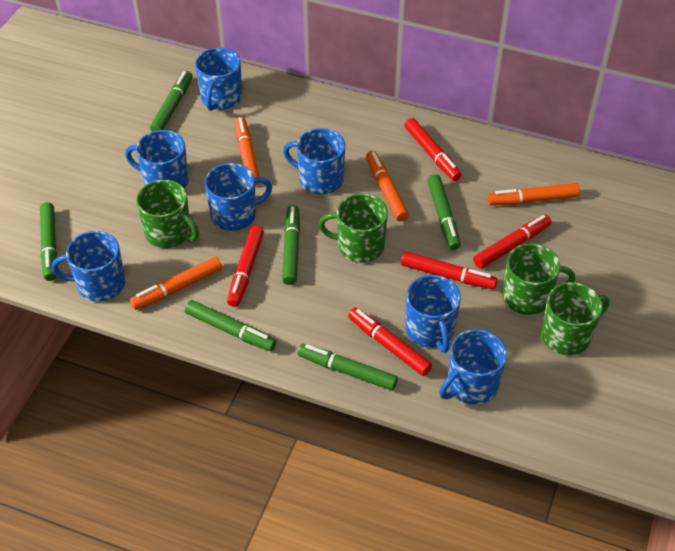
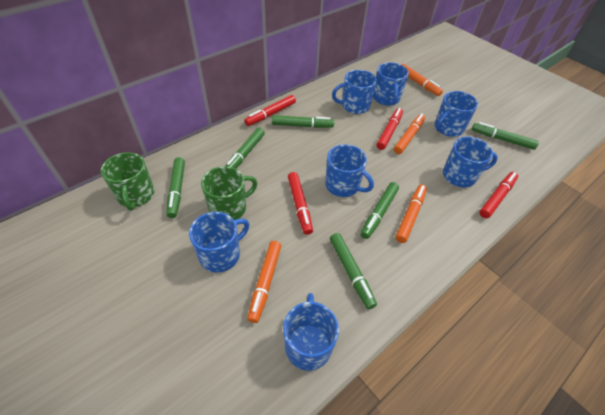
green mug: 4 -> 2
red marker: 5 -> 4

